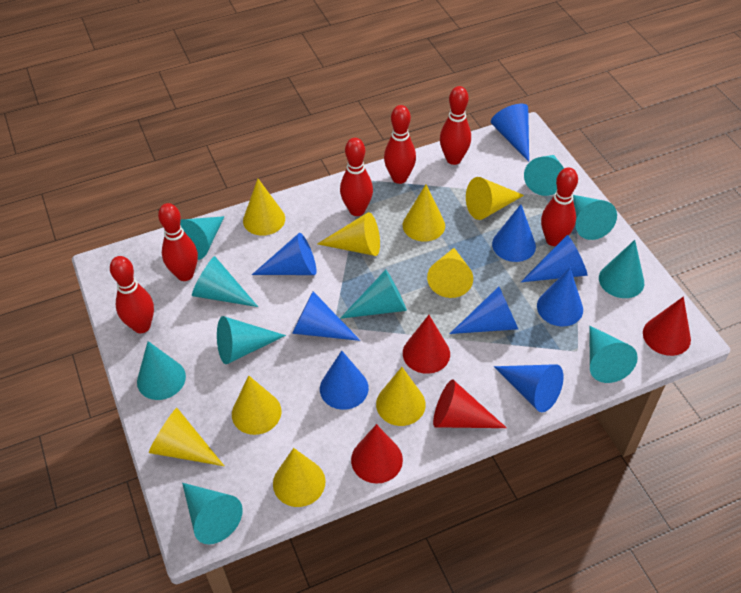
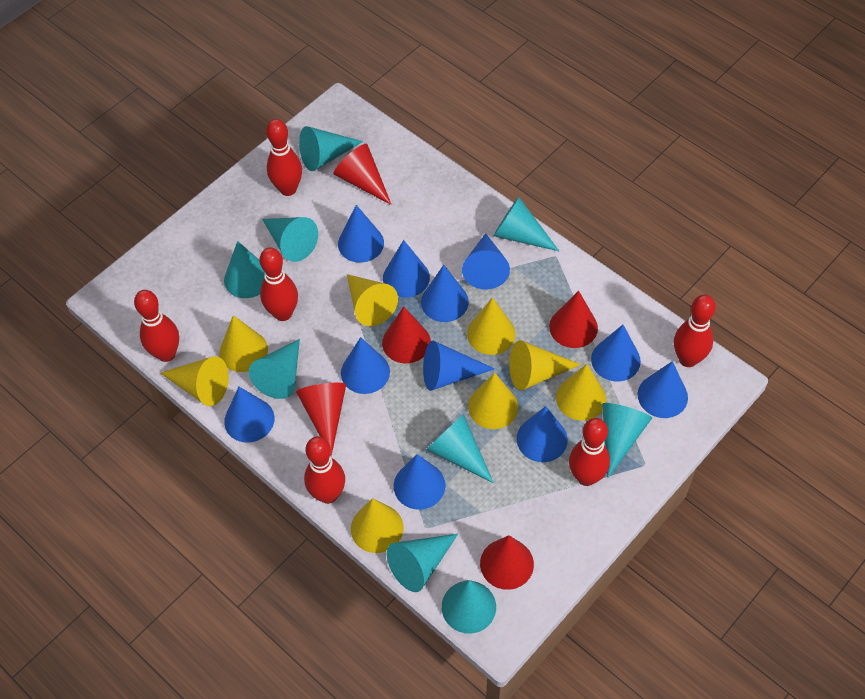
blue cone: 9 -> 11
red cone: 4 -> 5
turquoise cone: 10 -> 9
yellow cone: 9 -> 8

